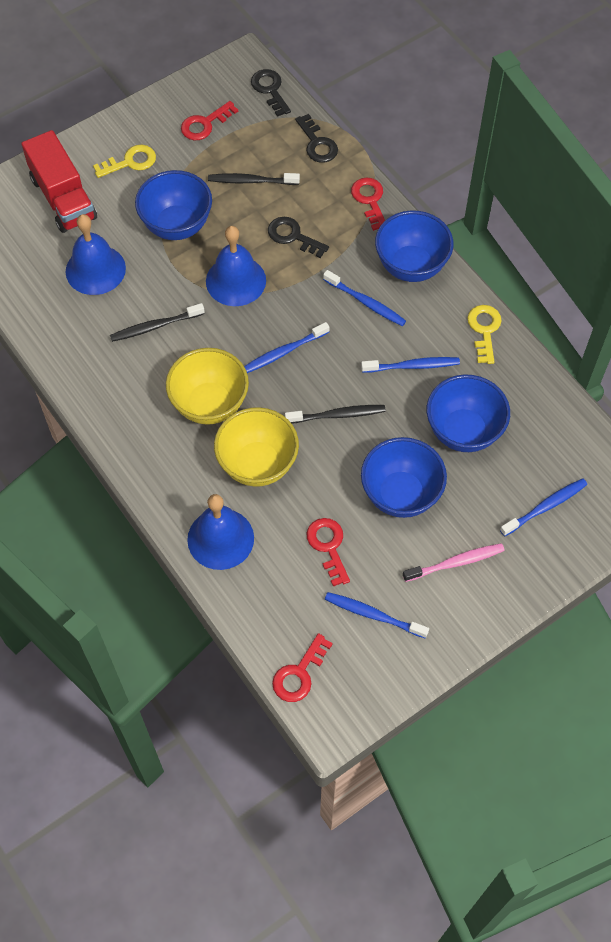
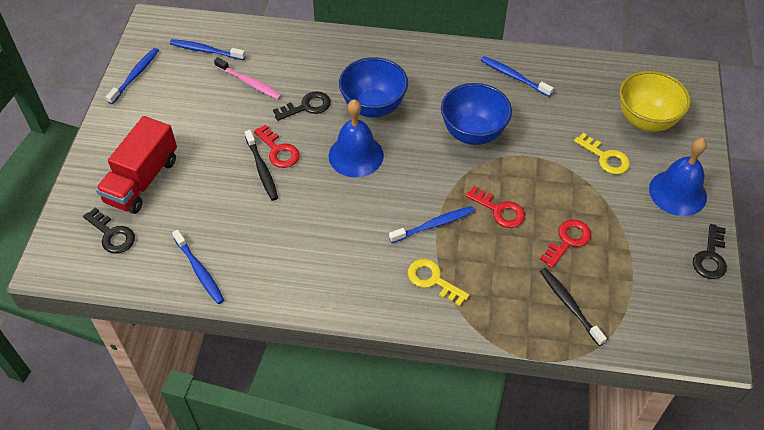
black toothbrush: 3 -> 2
blue bell: 3 -> 2
blue bowl: 4 -> 2
red key: 4 -> 3
yellow bowl: 2 -> 1

